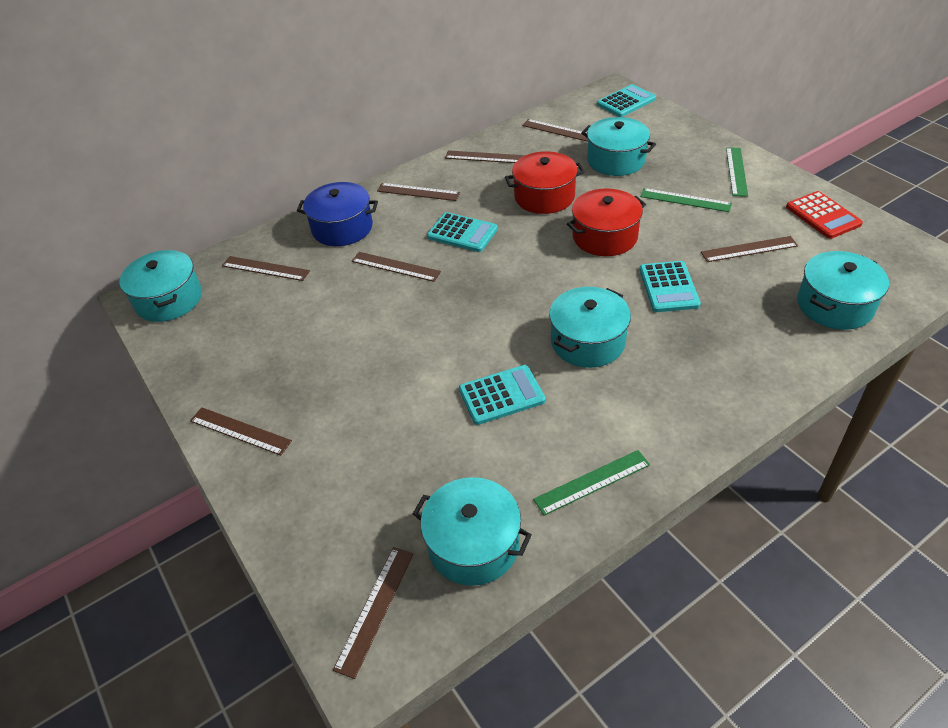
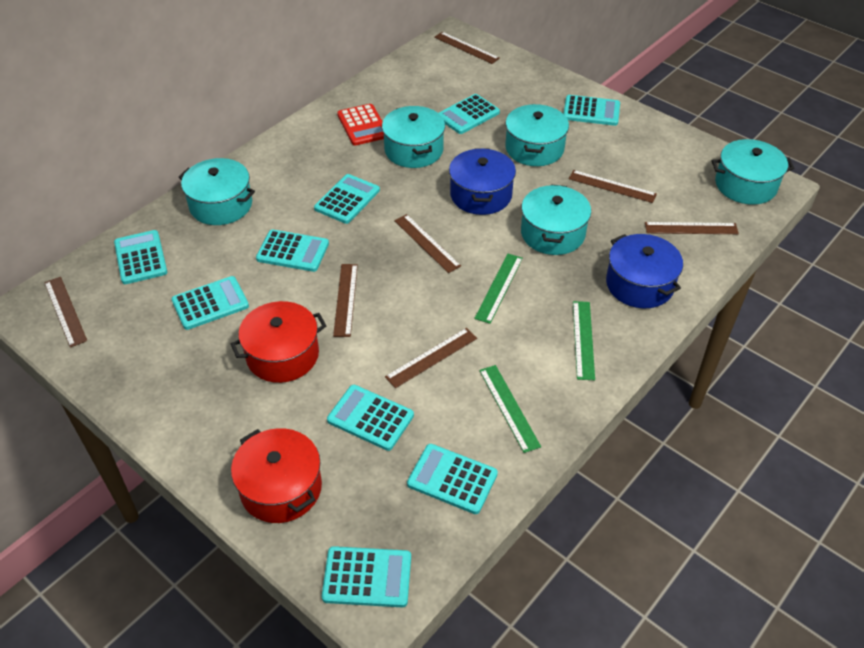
blue pot: 1 -> 2
brown ruler: 8 -> 7
turquoise calculator: 4 -> 9

